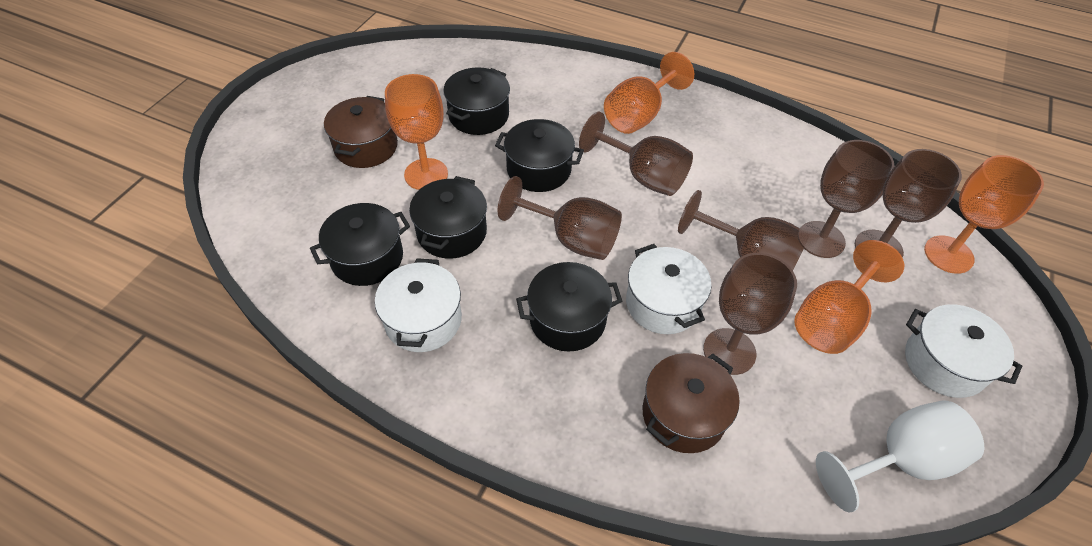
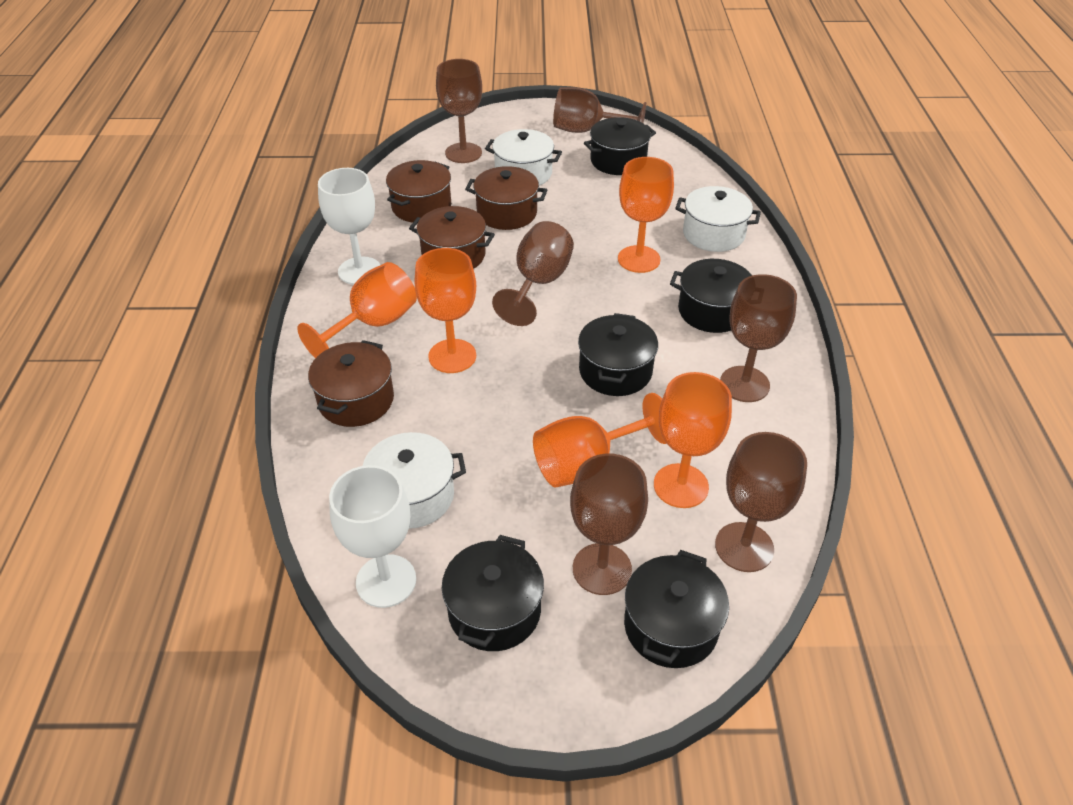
brown pot: 2 -> 4
orange goblet: 4 -> 5
white goblet: 1 -> 2

